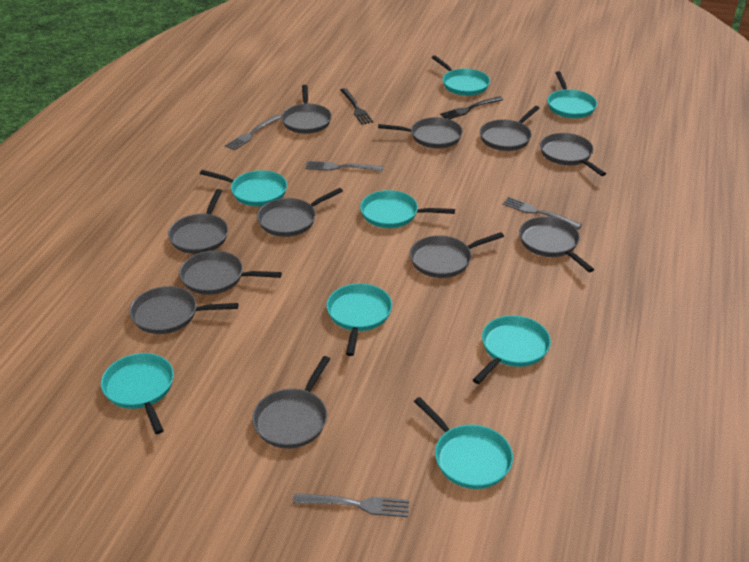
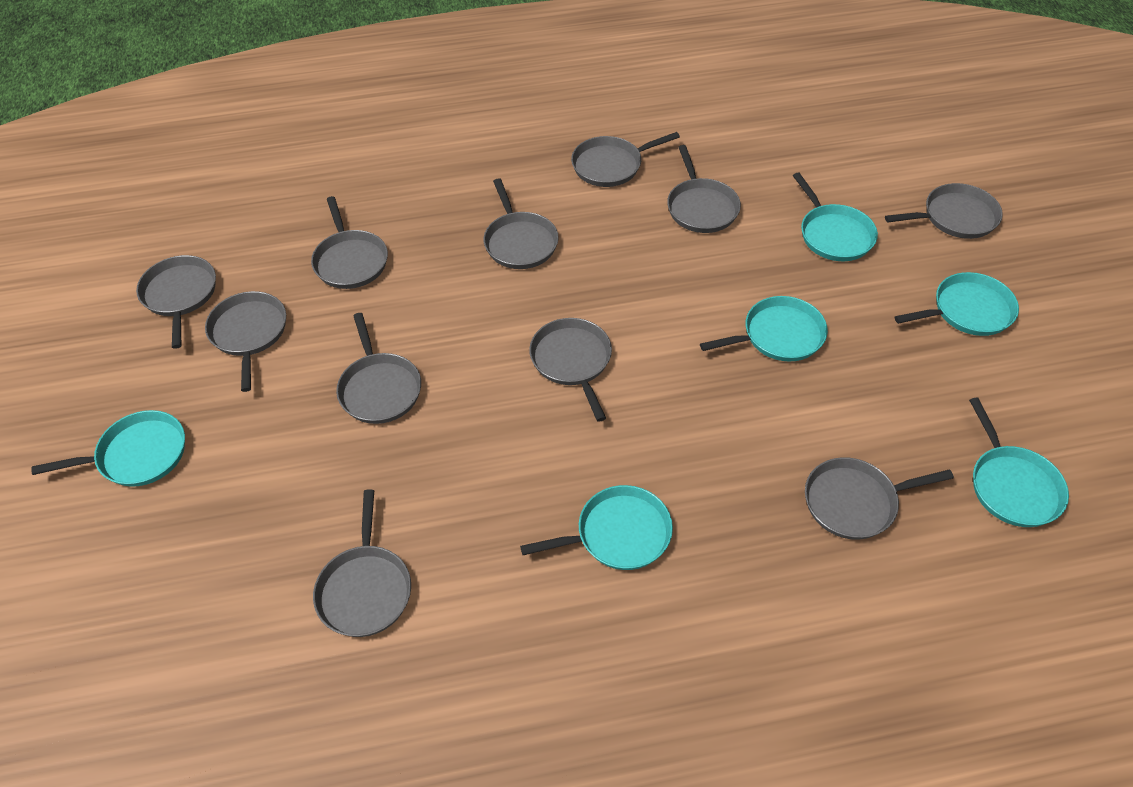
black fork: 2 -> 0
grey fork: 4 -> 0
turquoise pan: 8 -> 6

